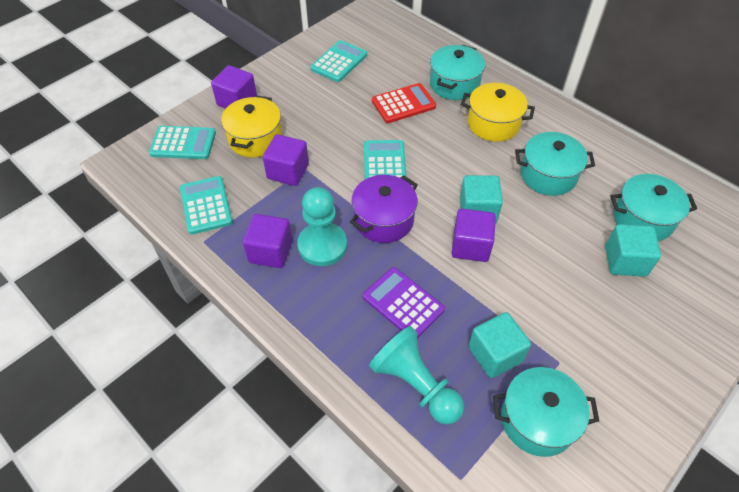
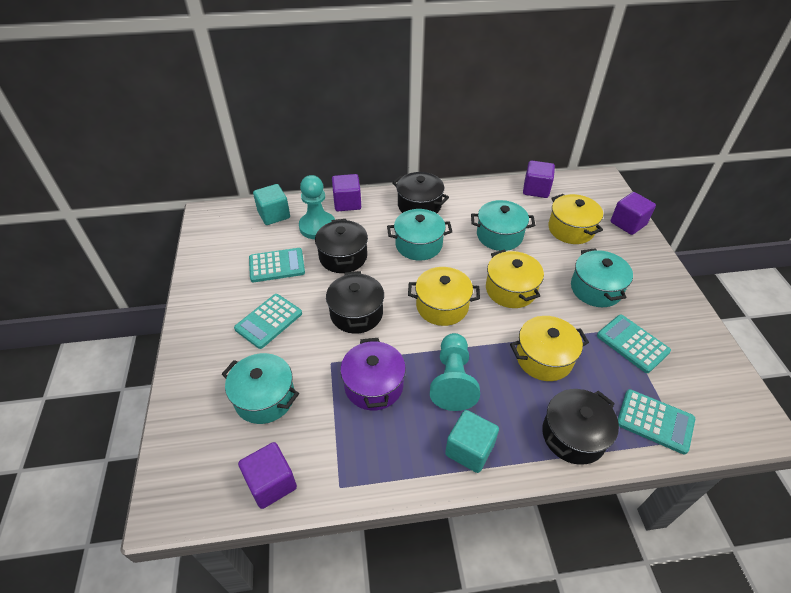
black pot: 0 -> 4
purple calculator: 1 -> 0
red calculator: 1 -> 0
turquoise cube: 3 -> 2
yellow pot: 2 -> 4

